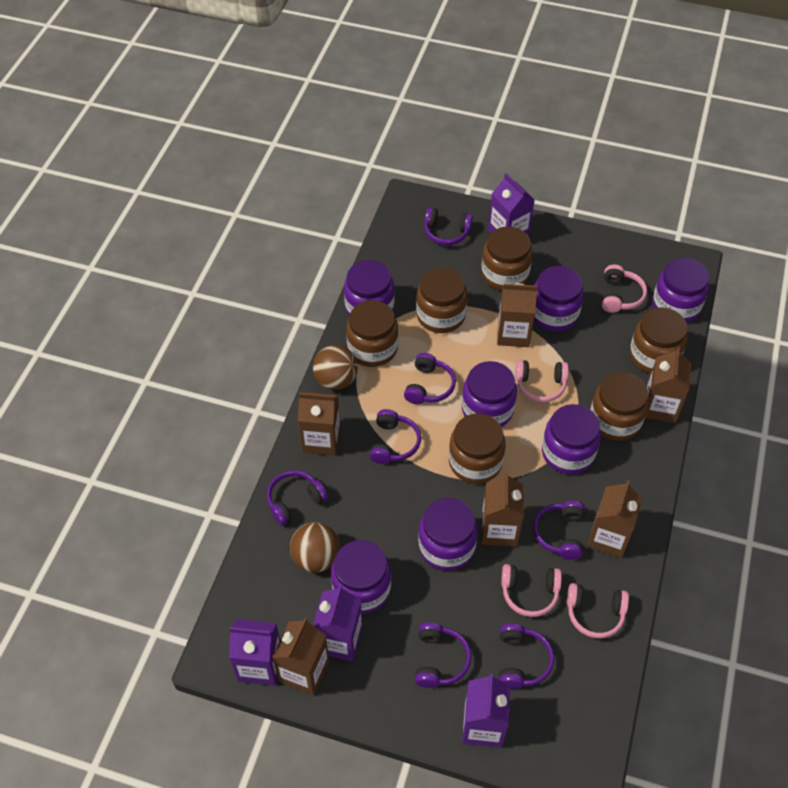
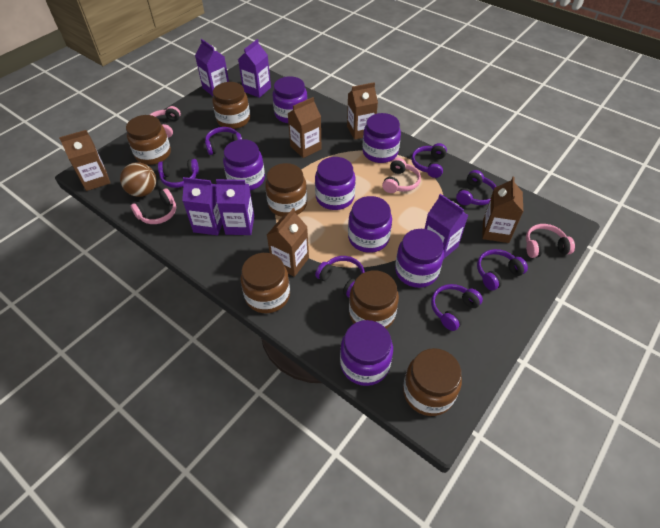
brown ball: 2 -> 1
brown carton: 6 -> 5
purple carton: 4 -> 5

